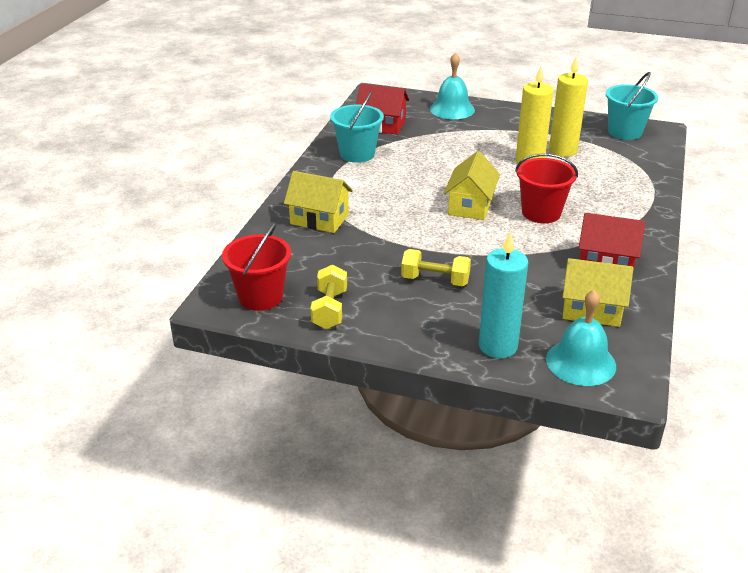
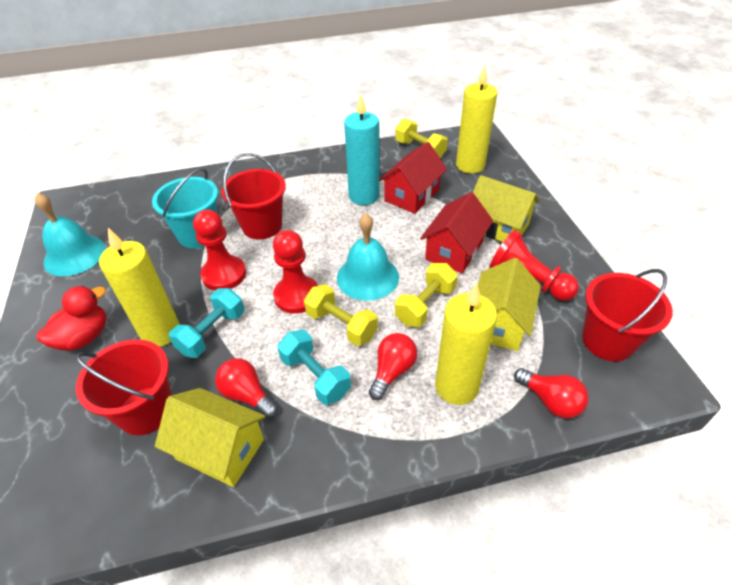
red bucket: 2 -> 3
red duck: 0 -> 1
red light bulb: 0 -> 3
red pawn: 0 -> 3
turquoise bucket: 2 -> 1
turquoise dumbbell: 0 -> 2
yellow candle: 2 -> 3
yellow dumbbell: 2 -> 3

